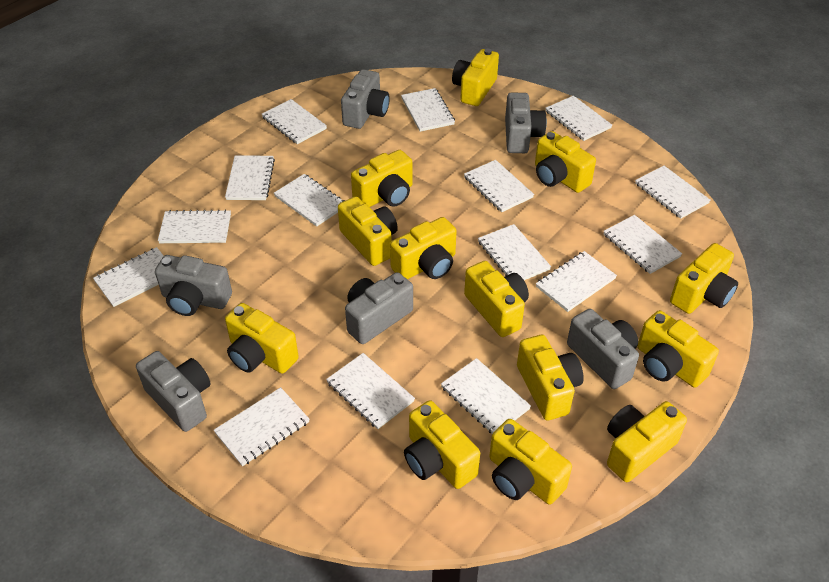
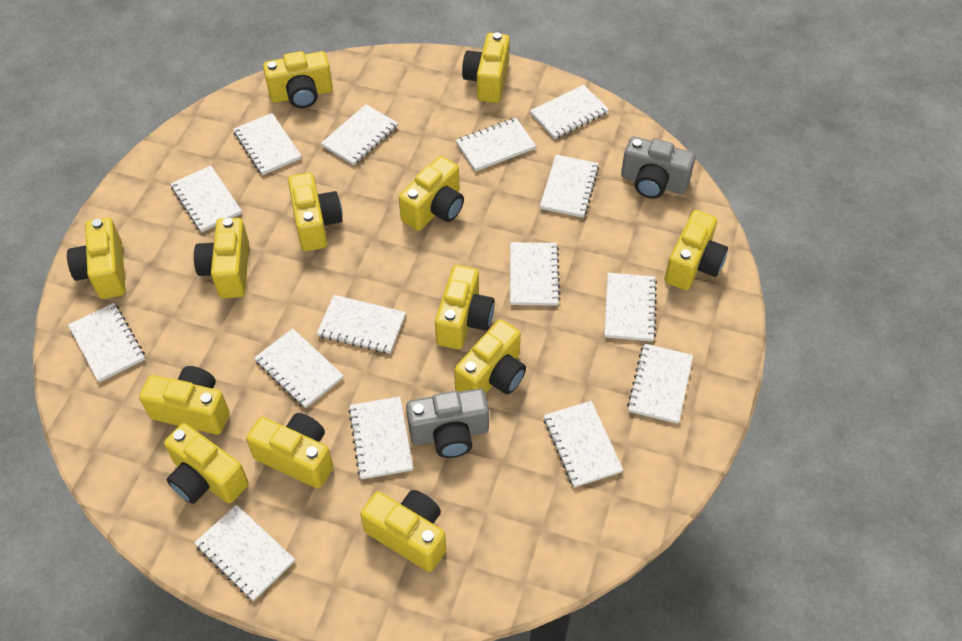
grey camera: 6 -> 2

